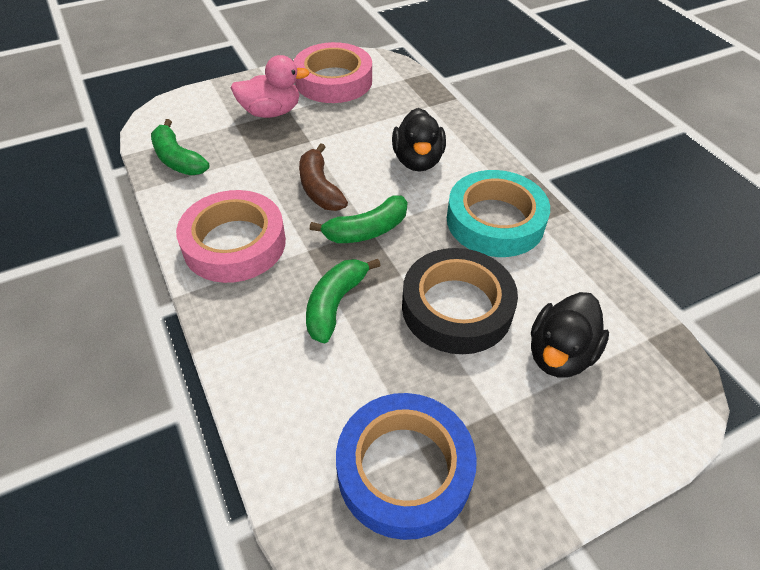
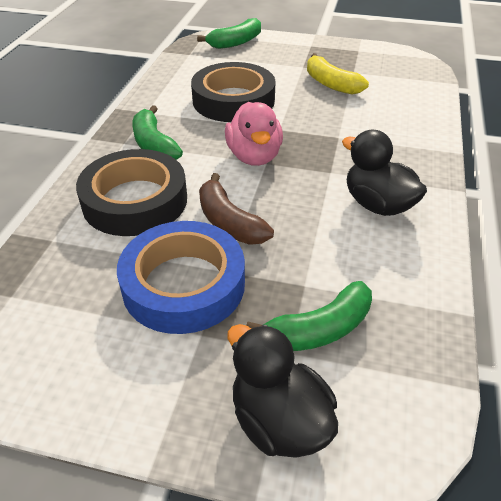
black tape: 1 -> 2
pink tape: 2 -> 0
turquoise tape: 1 -> 0
yellow banana: 0 -> 1

